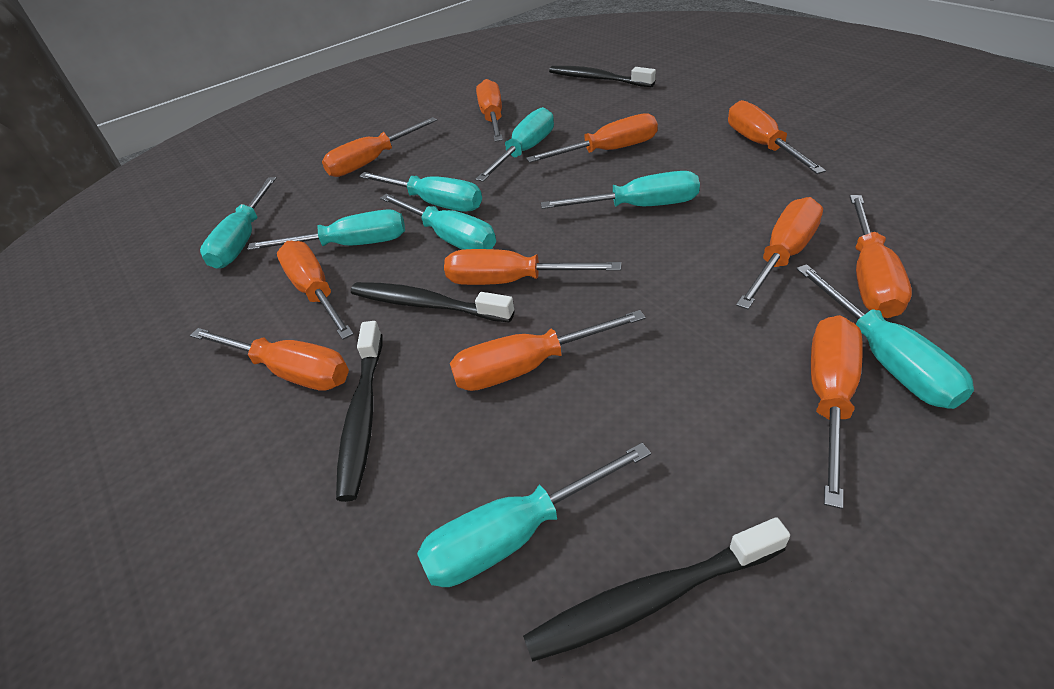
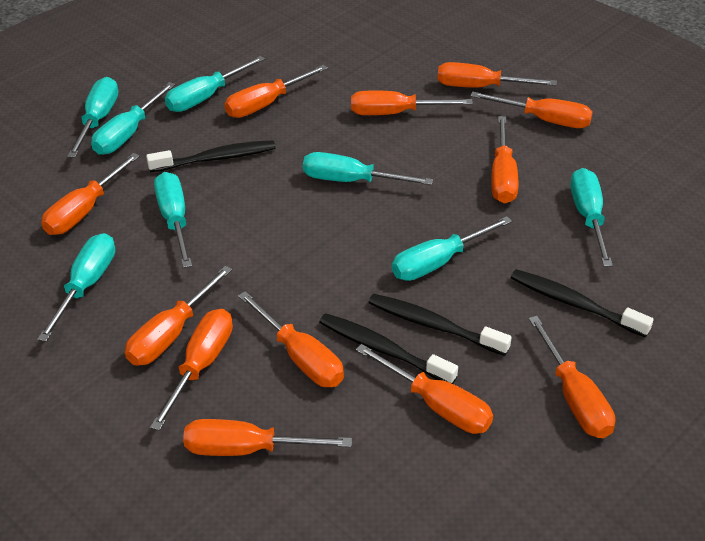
orange screwdriver: 11 -> 12

